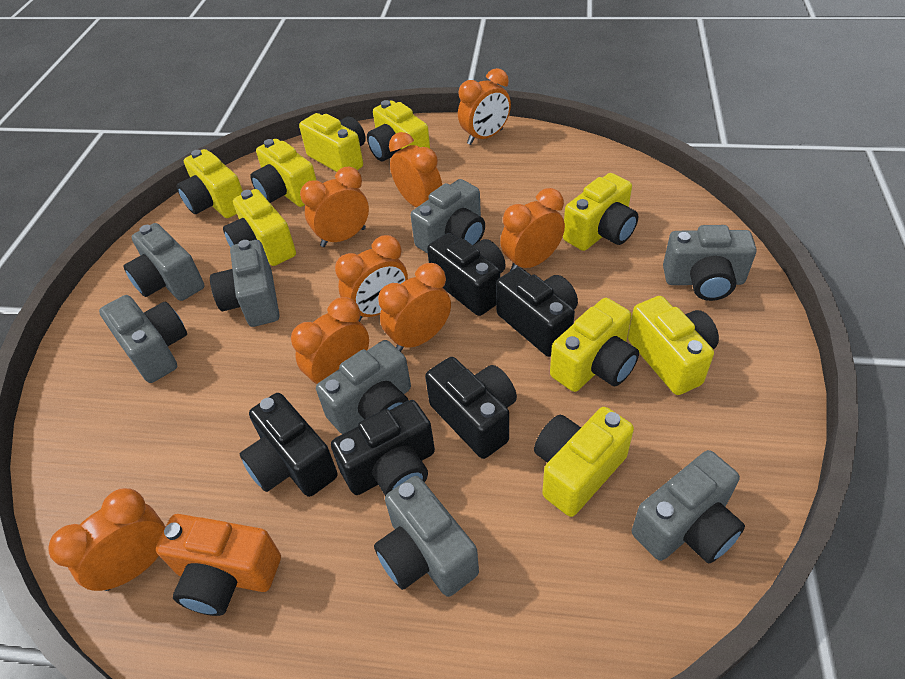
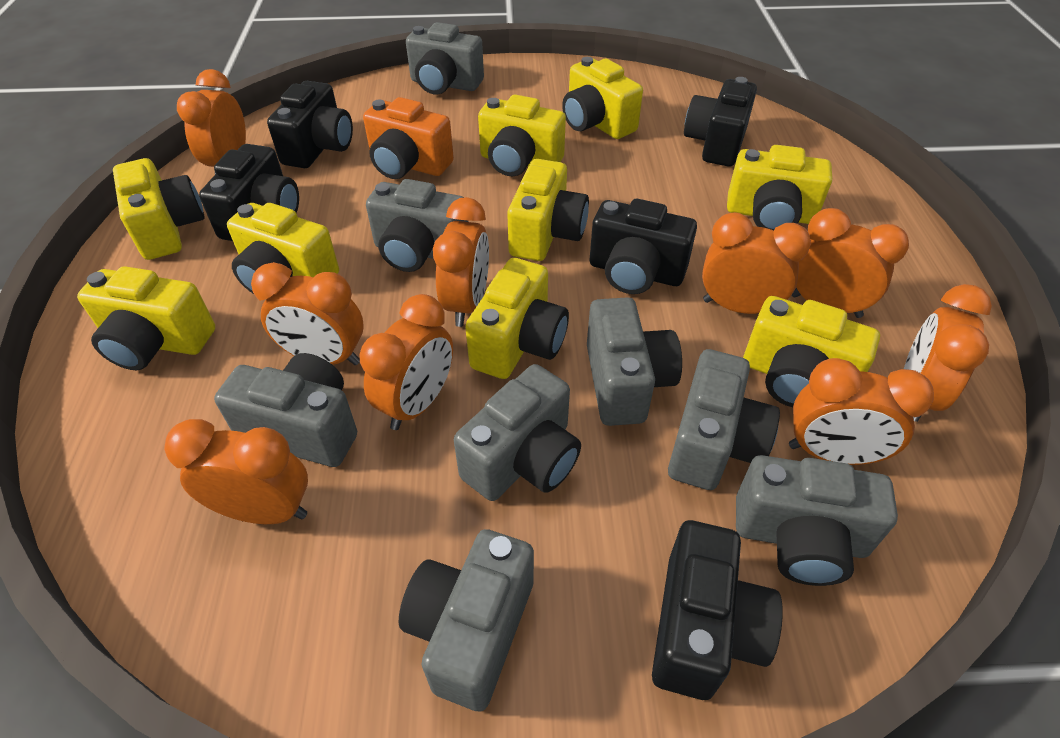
orange clock: 8 -> 9

